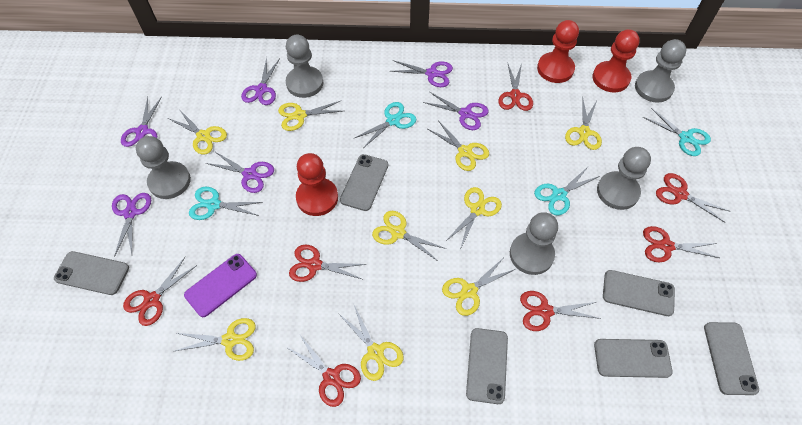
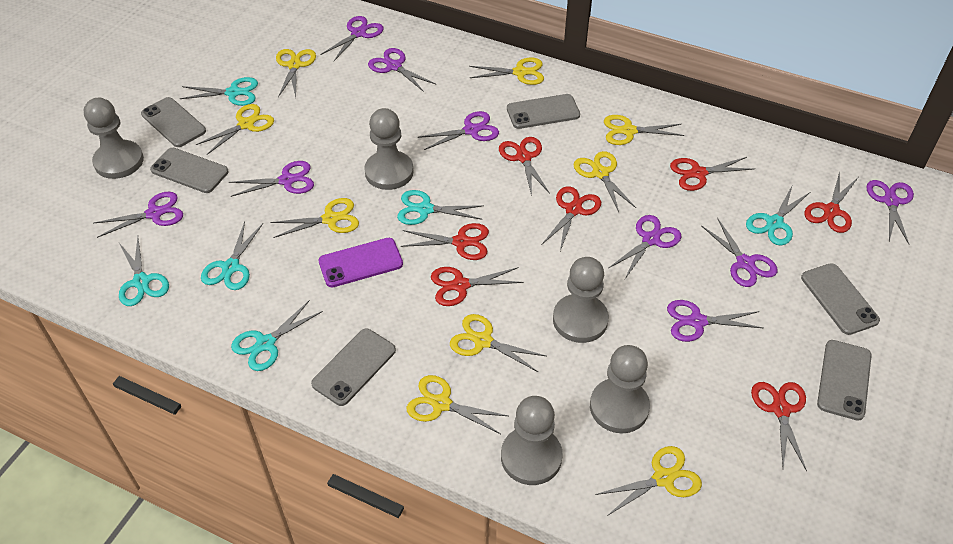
purple scissors: 6 -> 9
red pawn: 3 -> 0
turquoise scissors: 4 -> 6

